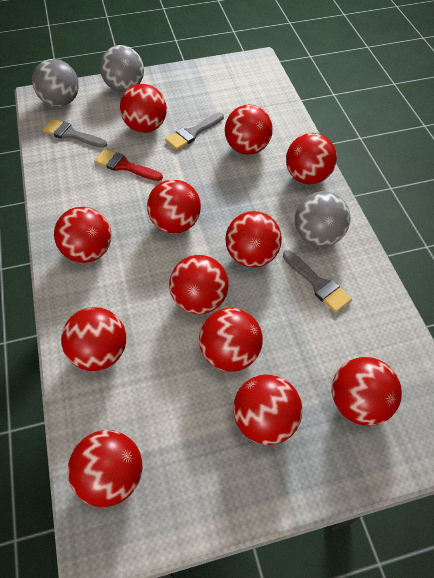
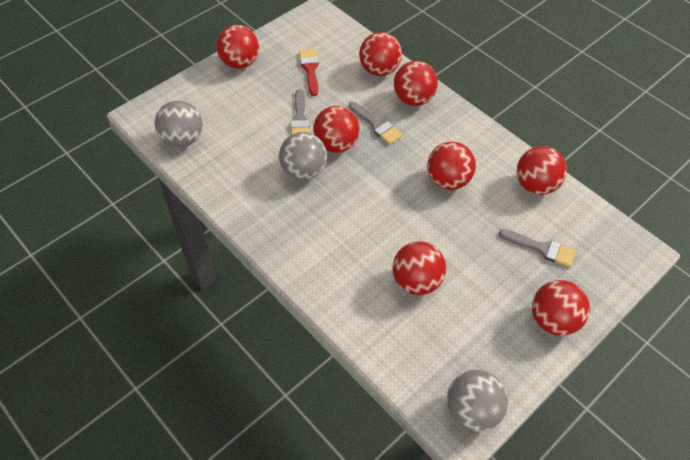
red ball: 12 -> 8

